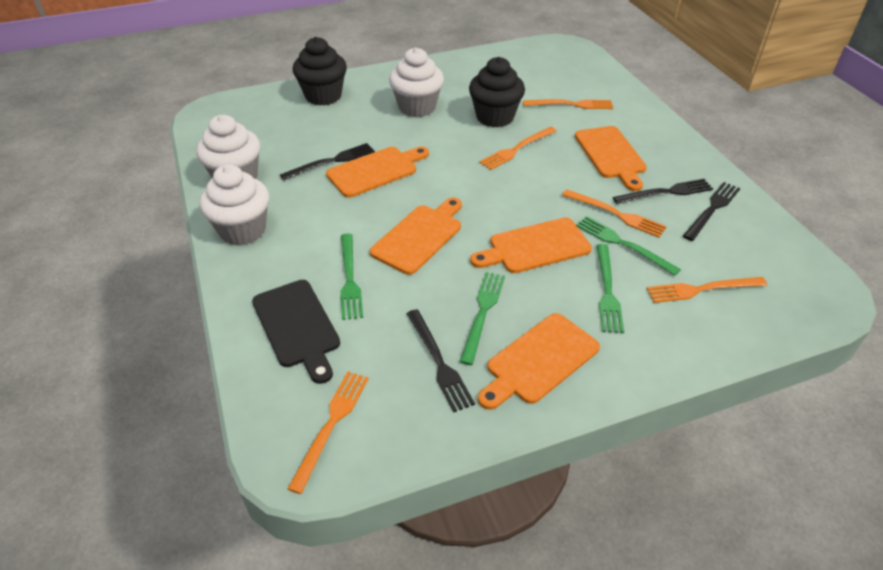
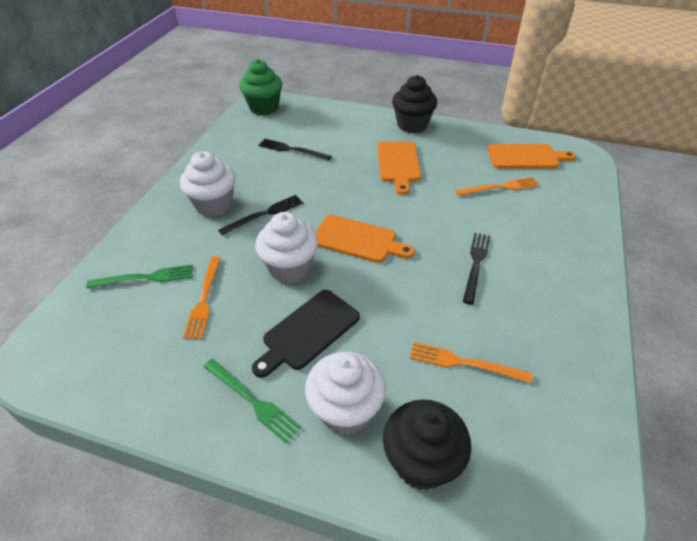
black fork: 4 -> 3
green cupcake: 0 -> 1
green fork: 4 -> 2
orange cutting board: 5 -> 3
orange fork: 5 -> 3

